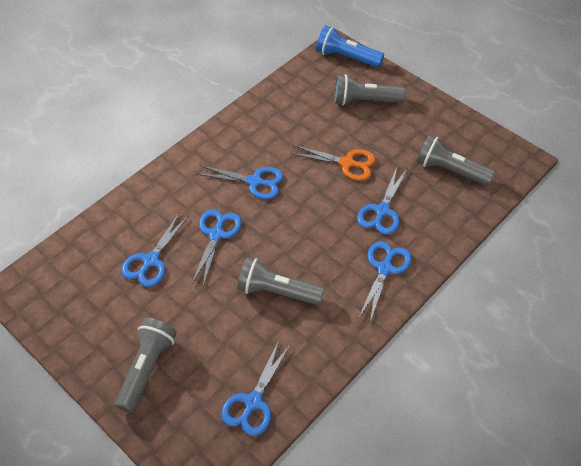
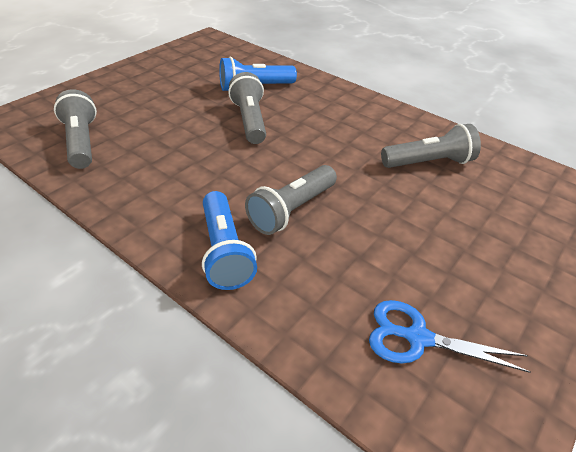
blue flashlight: 1 -> 2
blue scissors: 6 -> 1
orange scissors: 1 -> 0

